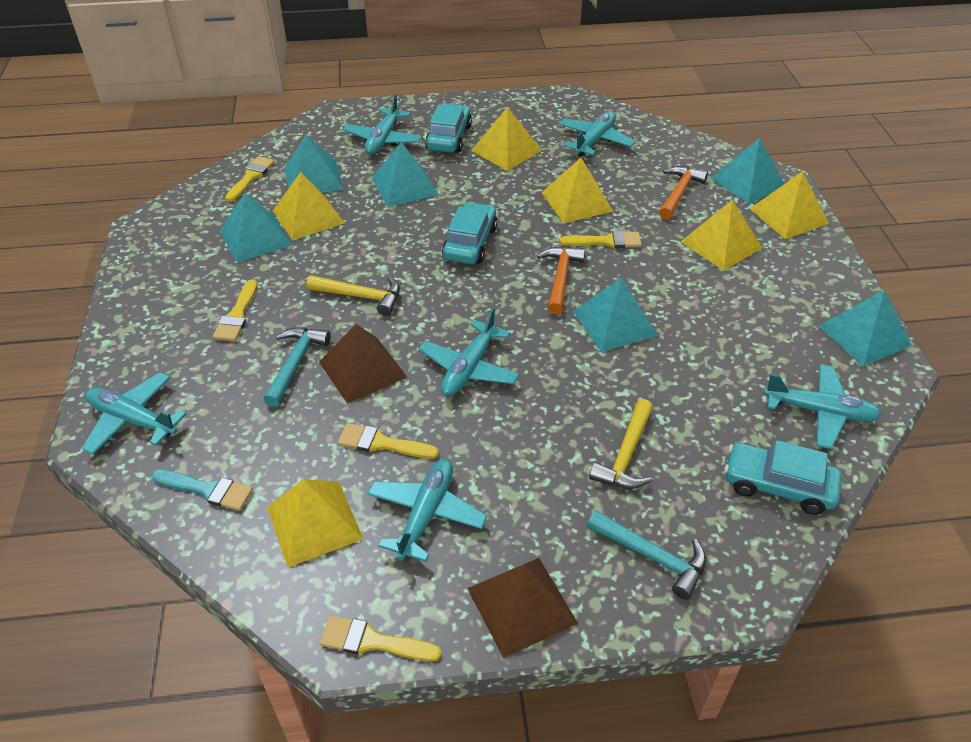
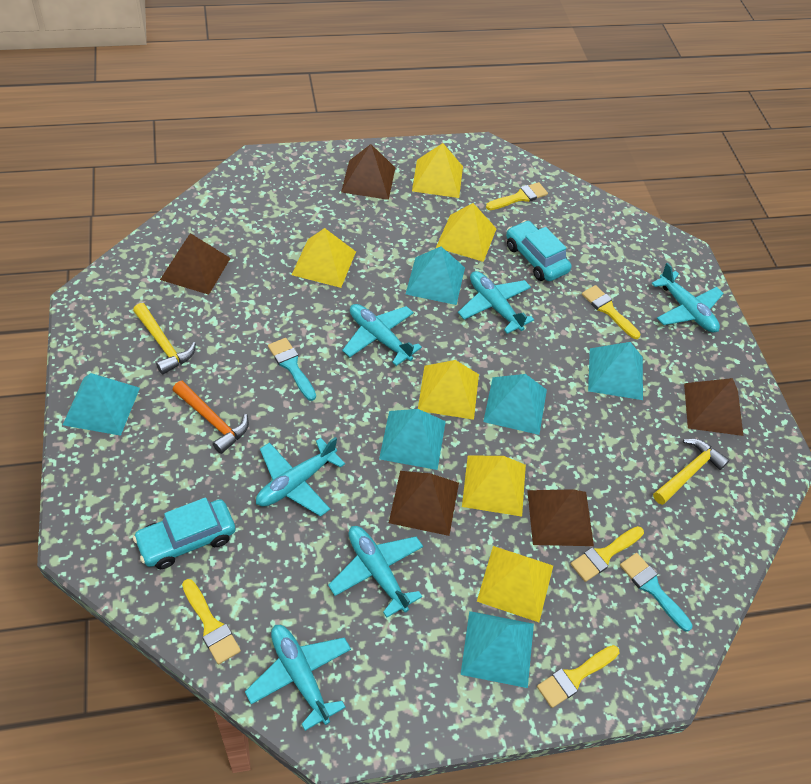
brown pyramid: 2 -> 5
orange hammer: 2 -> 1
turquoise brush: 1 -> 2
turquoise car: 3 -> 2
turquoise hammer: 2 -> 0

